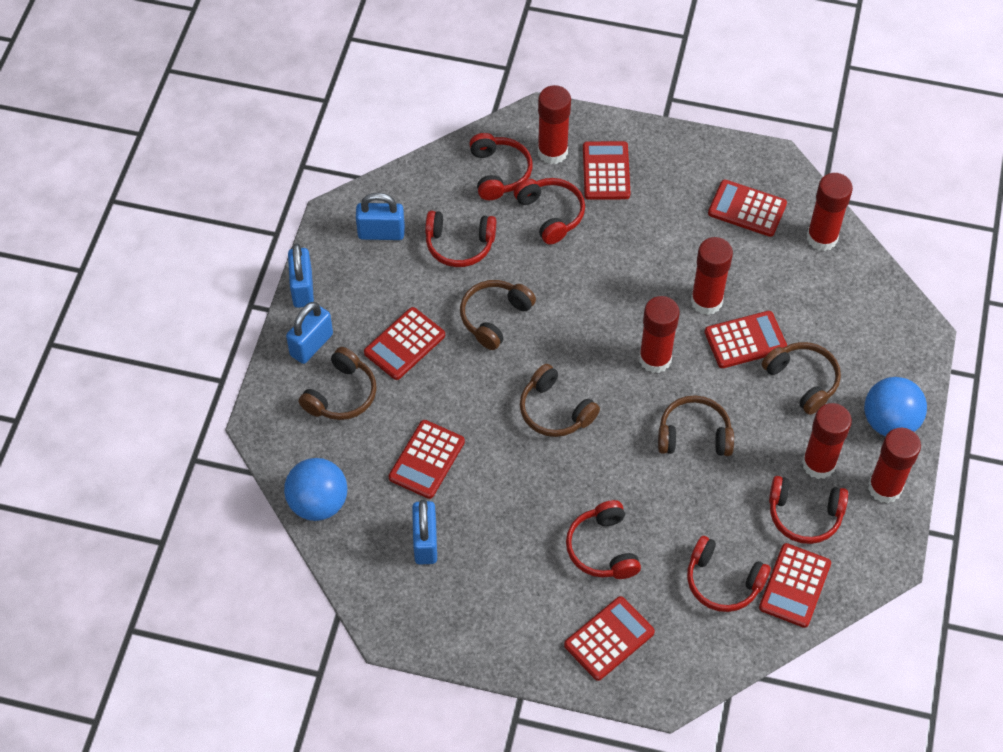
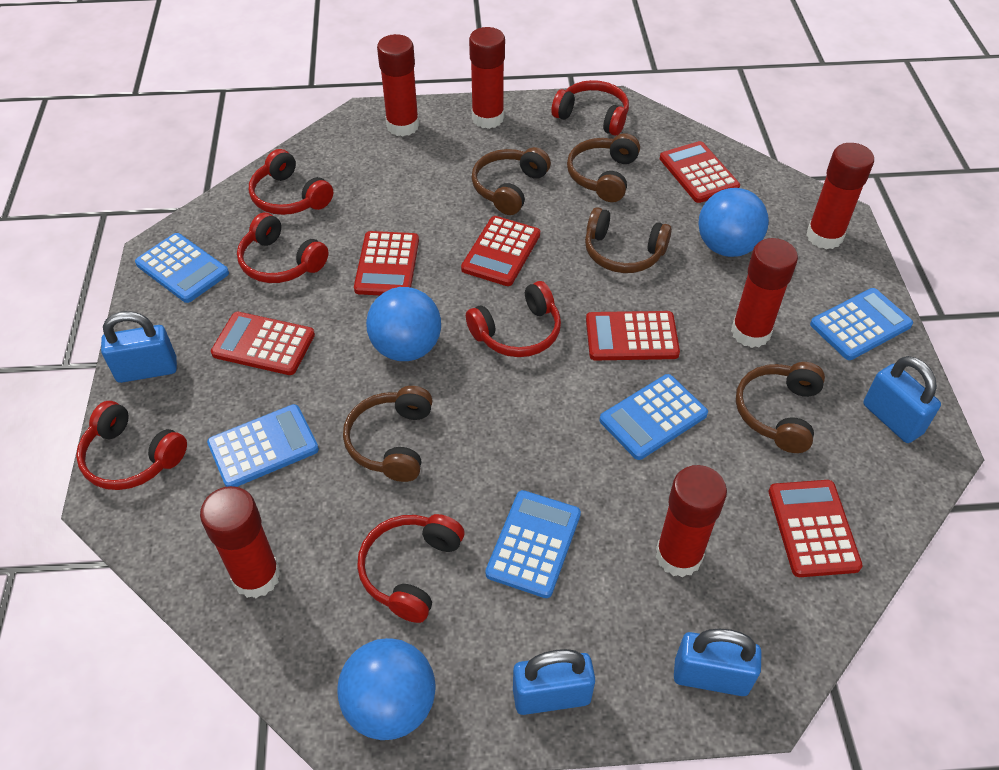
blue ball: 2 -> 3
blue calculator: 0 -> 5
red calculator: 7 -> 6

